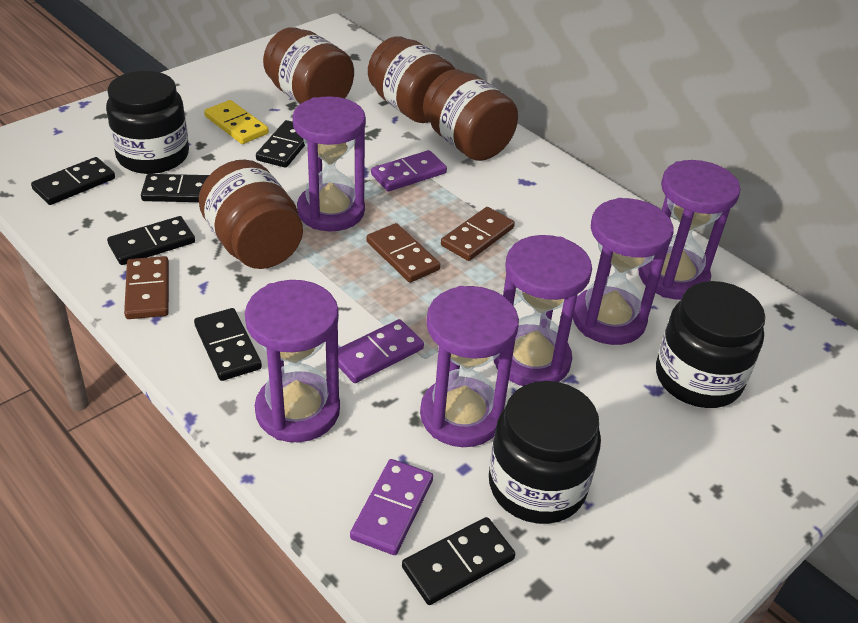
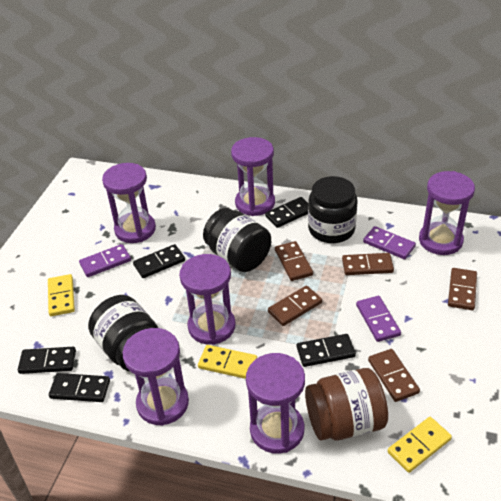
black domino: 6 -> 5
brown domino: 3 -> 5
brown jar: 4 -> 1
yellow domino: 1 -> 3

